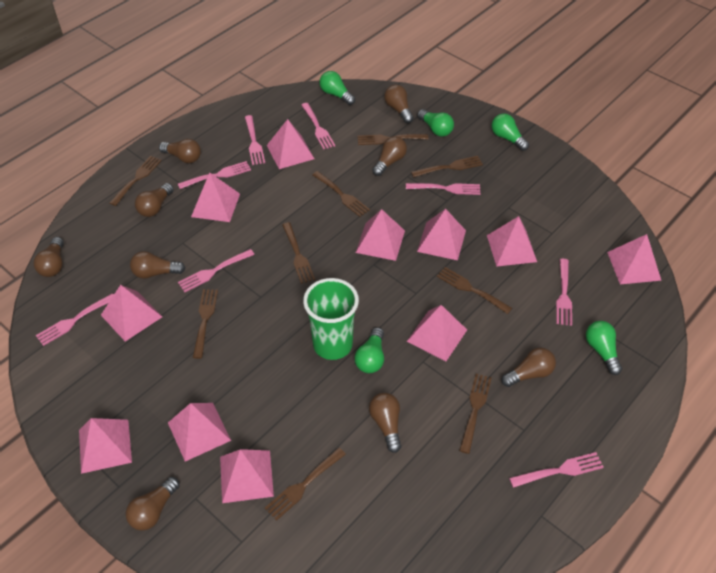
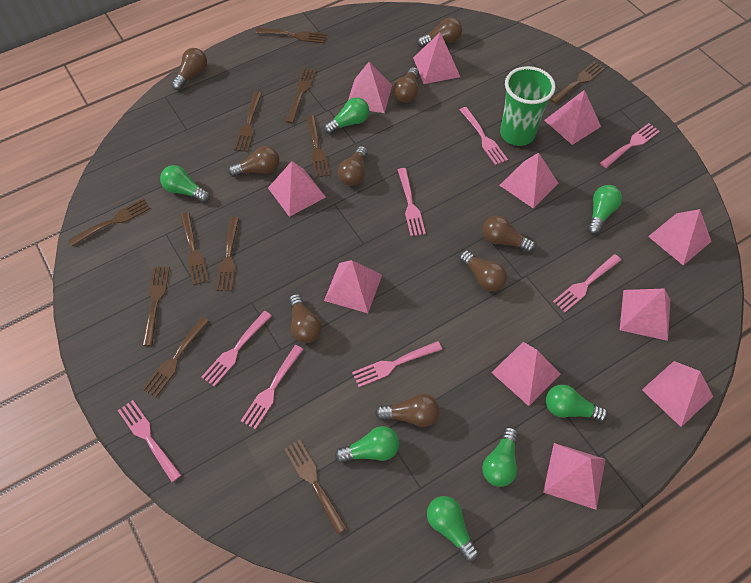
brown fork: 9 -> 11
green light bulb: 5 -> 7

